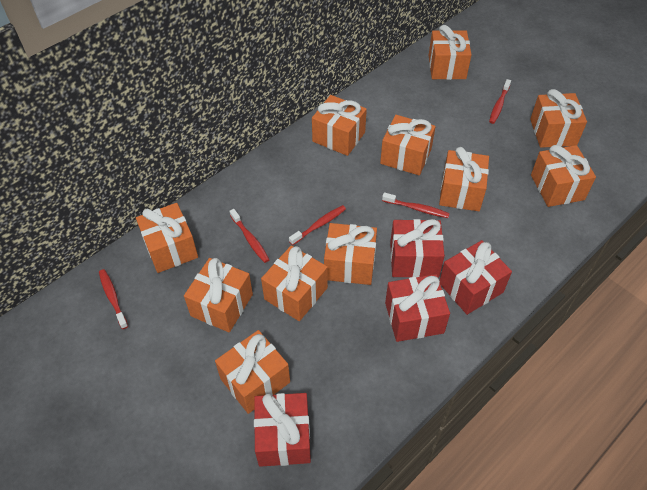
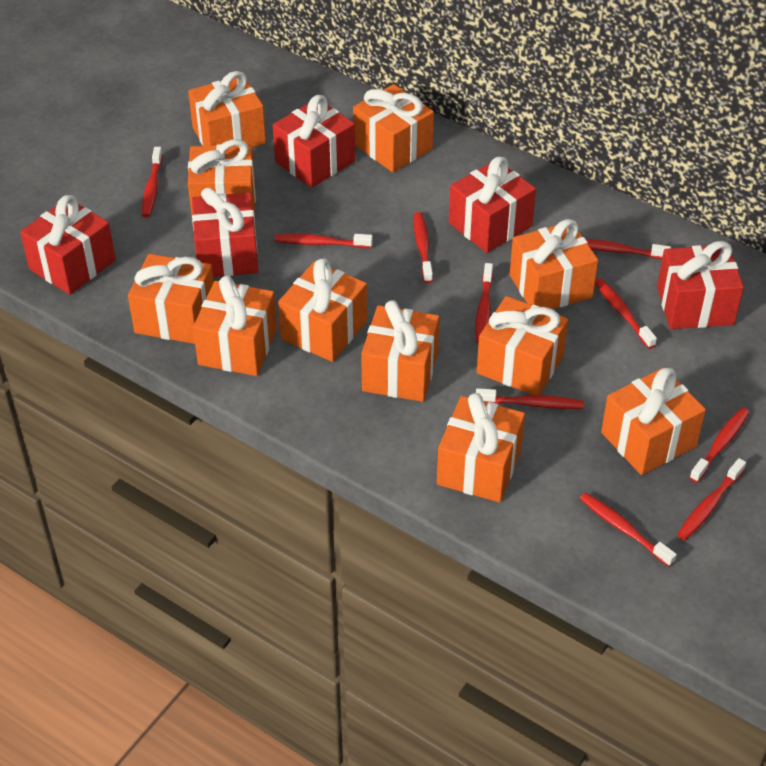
red gift: 4 -> 5
red toothbrush: 5 -> 10

